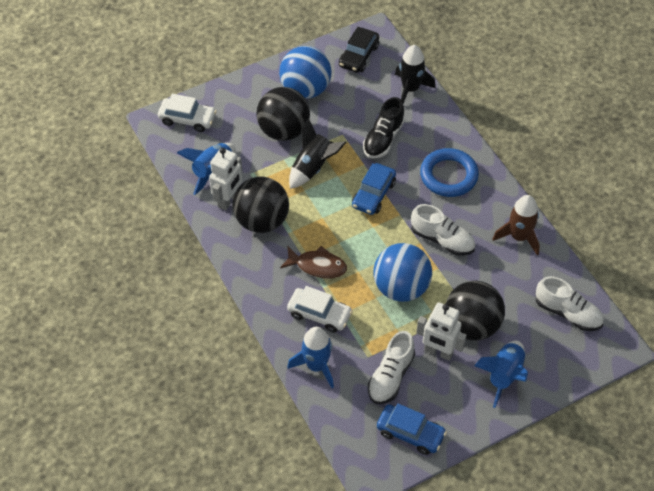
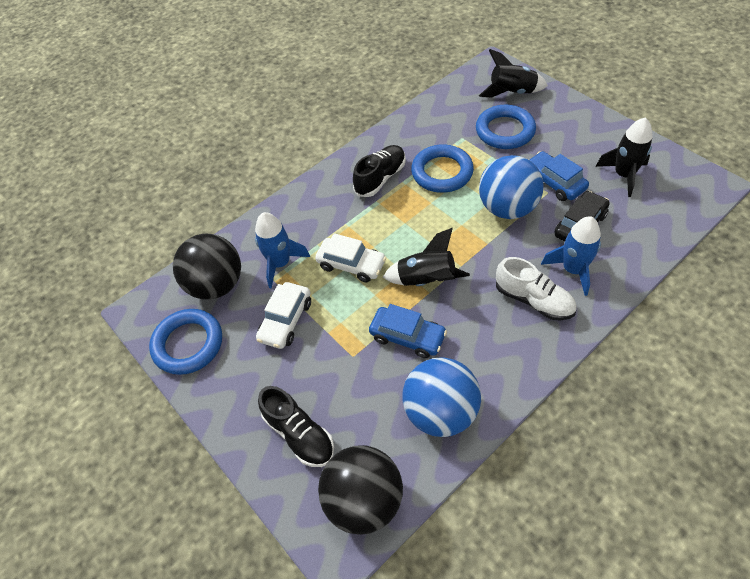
black ball: 3 -> 2
black rocket: 2 -> 3
black shoe: 1 -> 2
blue ring: 1 -> 3
blue rocket: 3 -> 2
brown fish: 1 -> 0
brown rocket: 1 -> 0
white robot: 2 -> 0
white shoe: 3 -> 1

